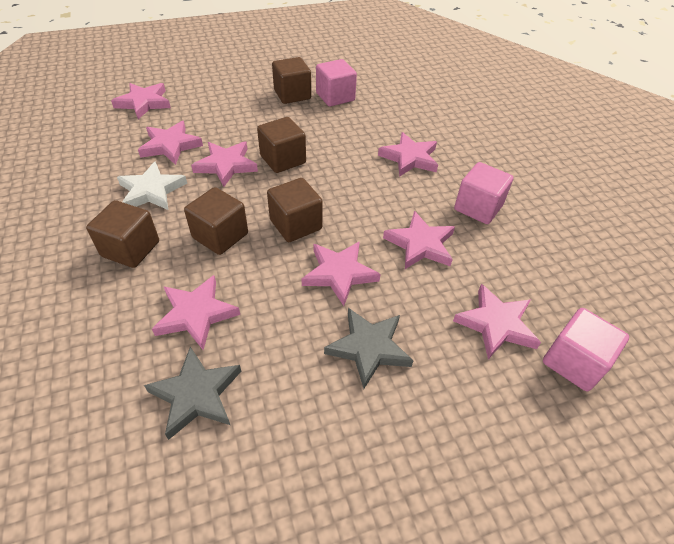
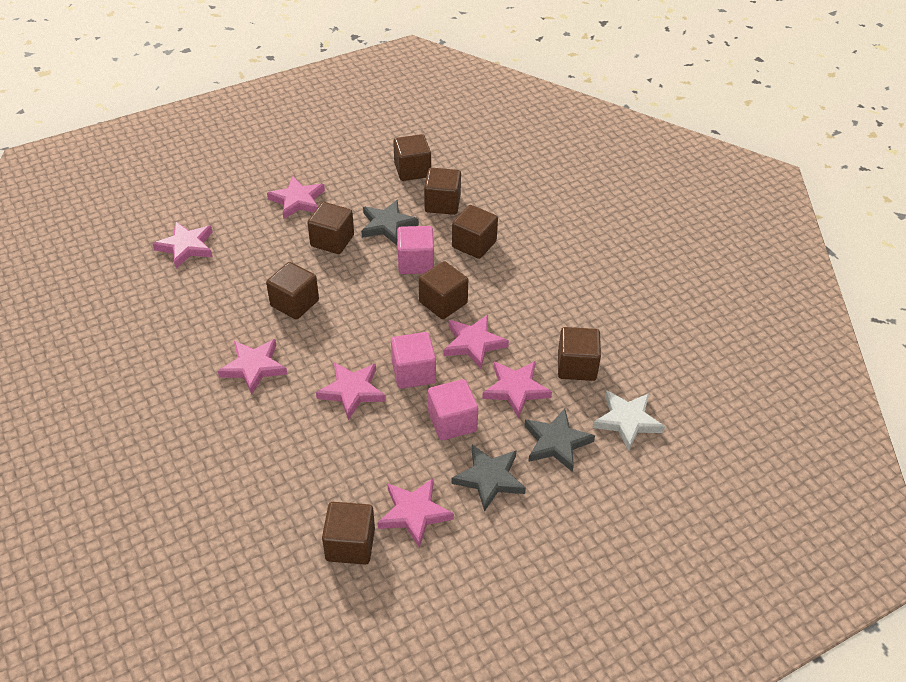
brown cube: 5 -> 8
grey star: 2 -> 3
pink star: 8 -> 7

